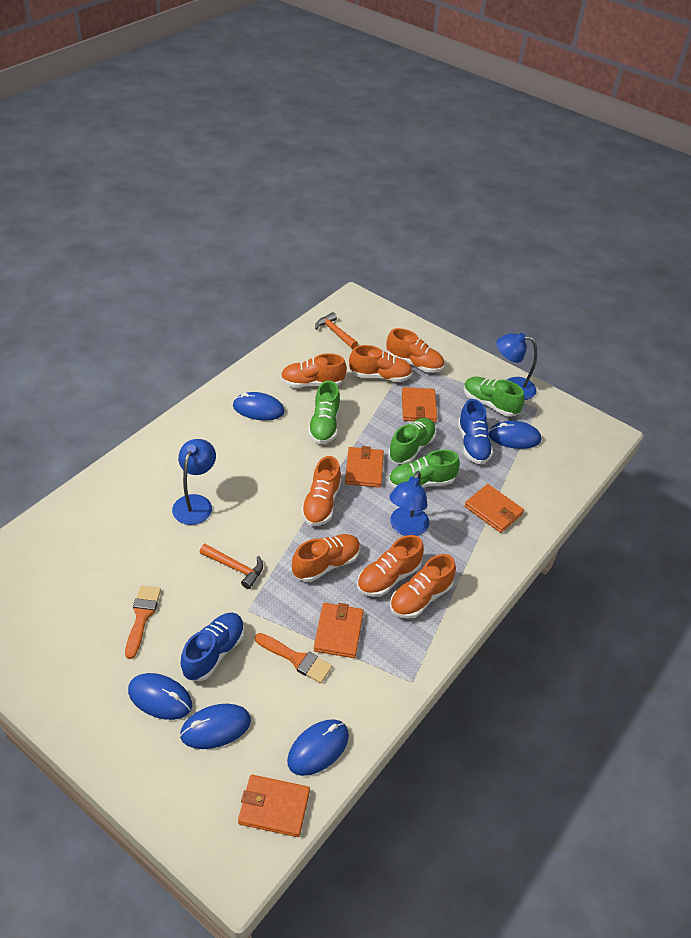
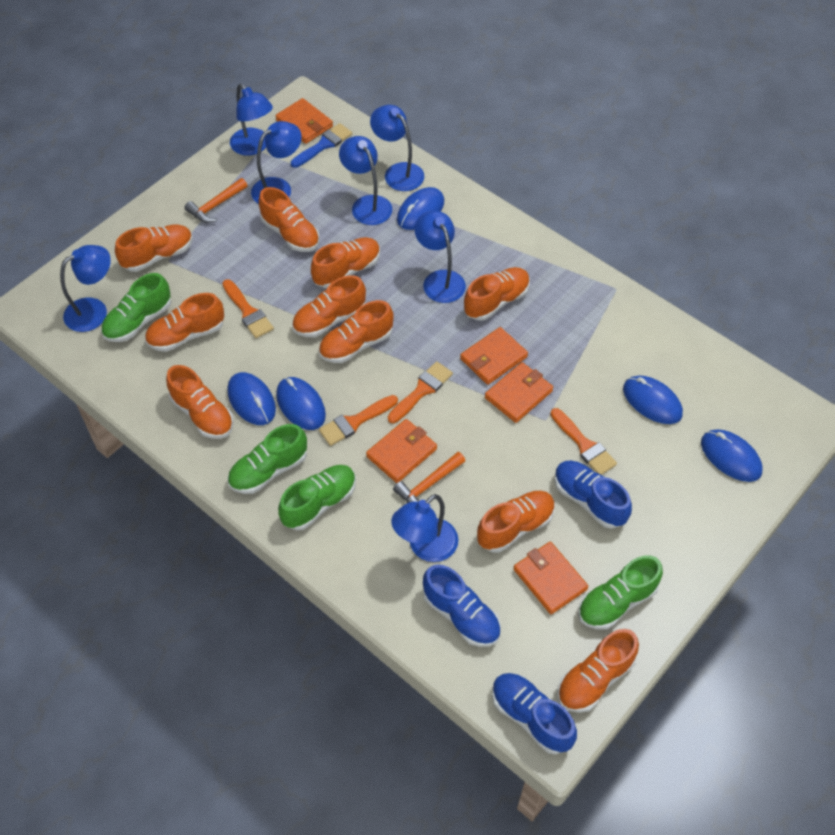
blue brush: 0 -> 1
blue lamp: 3 -> 7
blue shoe: 2 -> 3
orange brush: 2 -> 4
orange shoe: 7 -> 10

